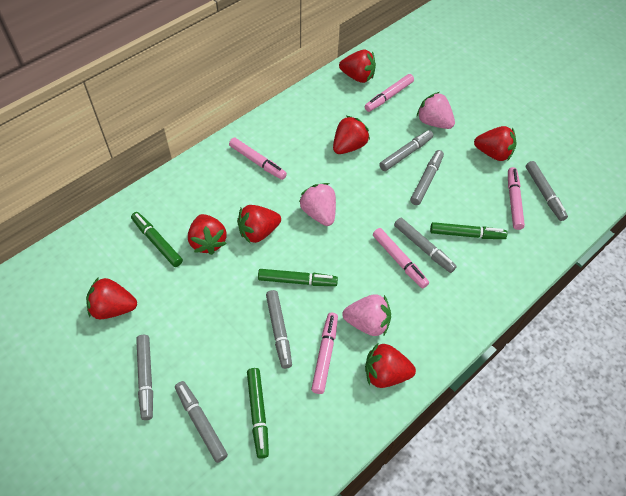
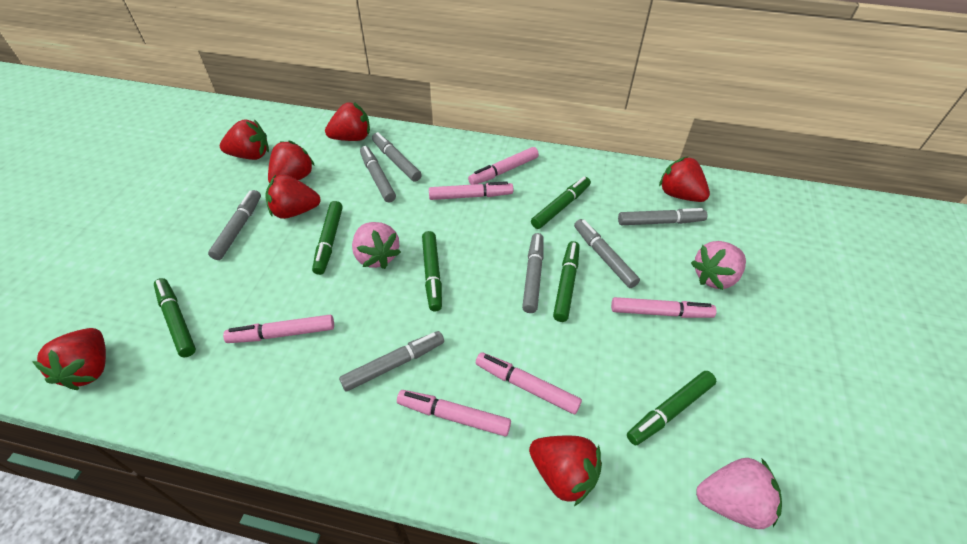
green marker: 4 -> 6
pink marker: 5 -> 6

